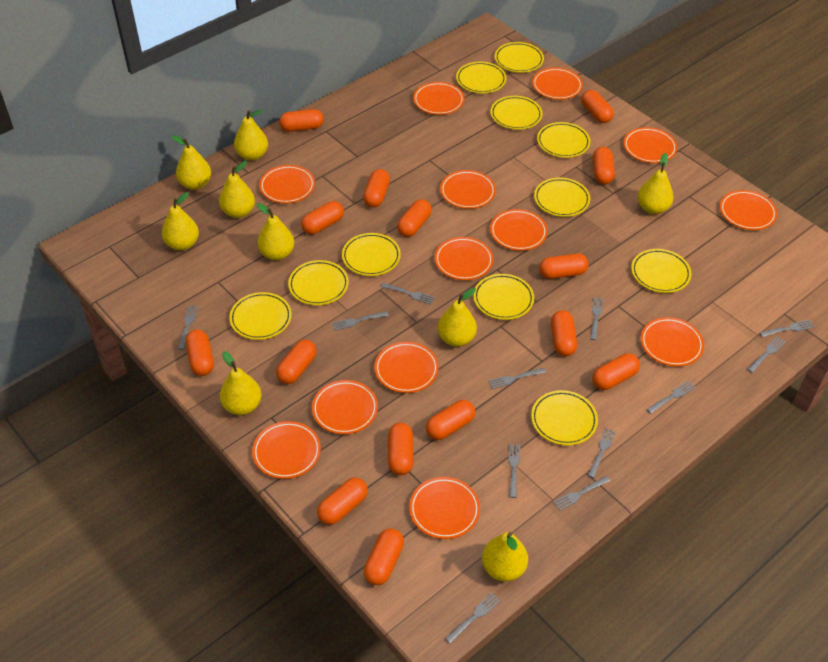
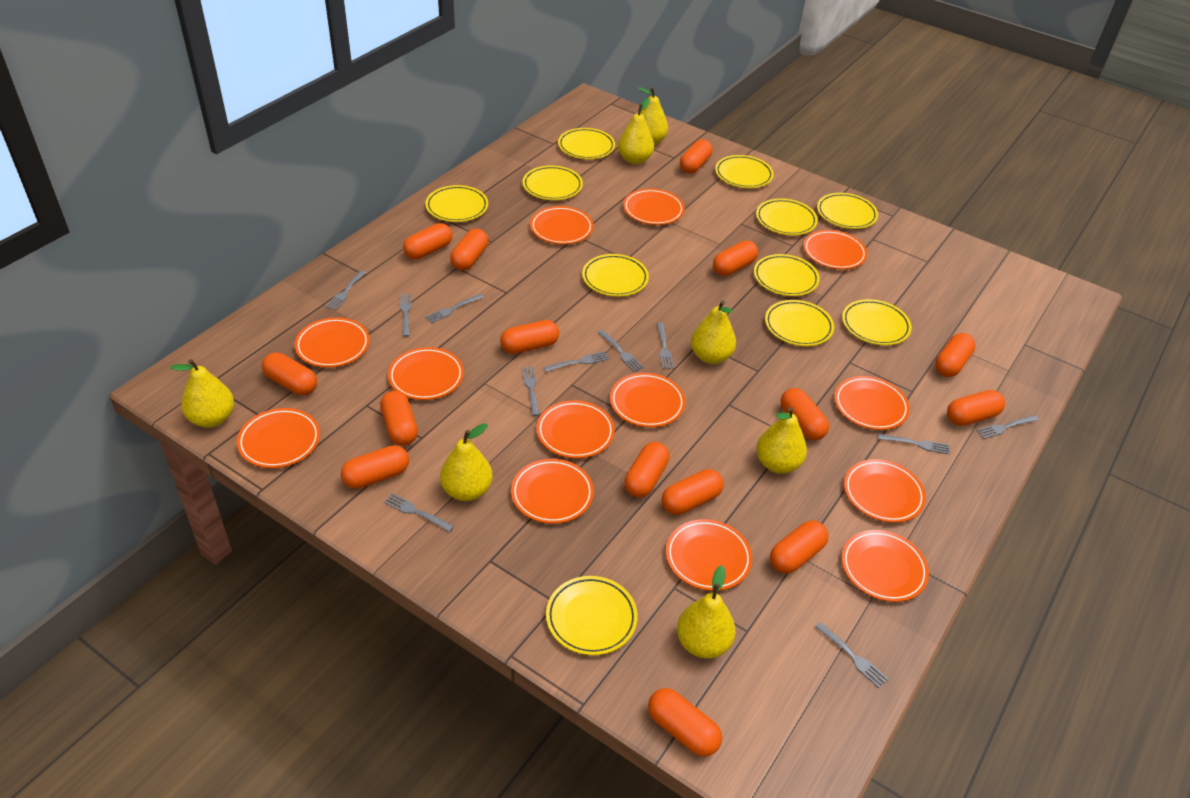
grey fork: 12 -> 11
yellow pear: 9 -> 7

